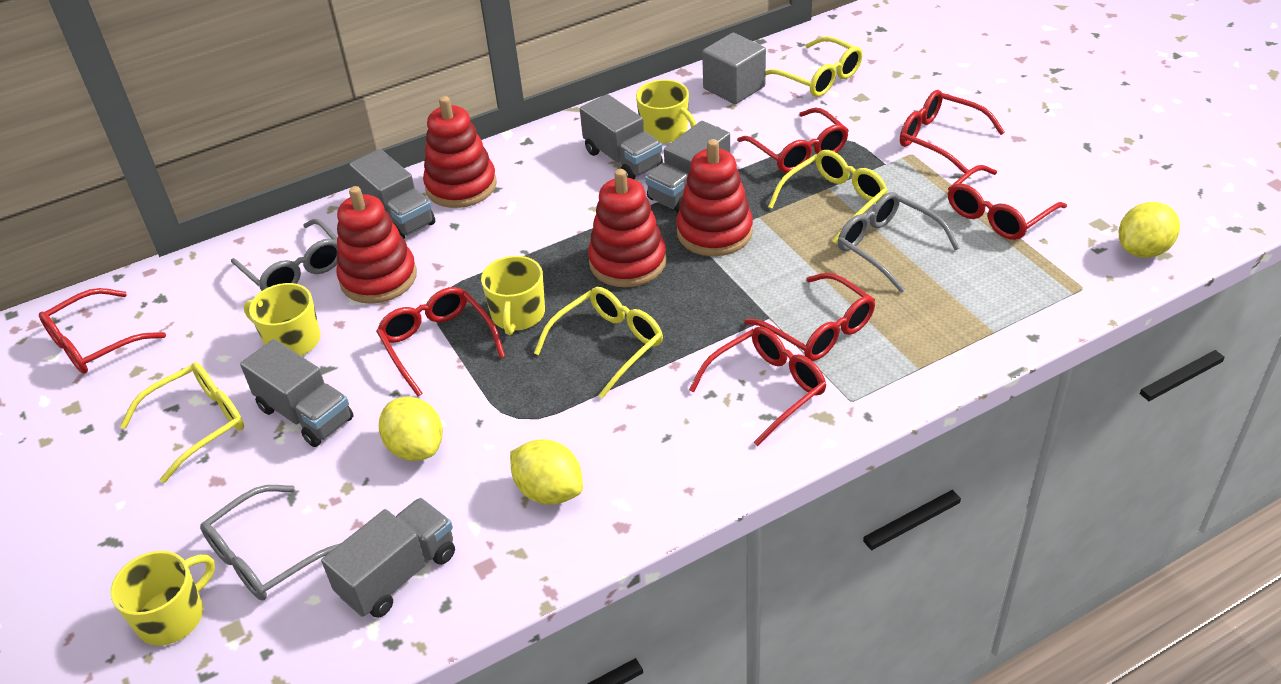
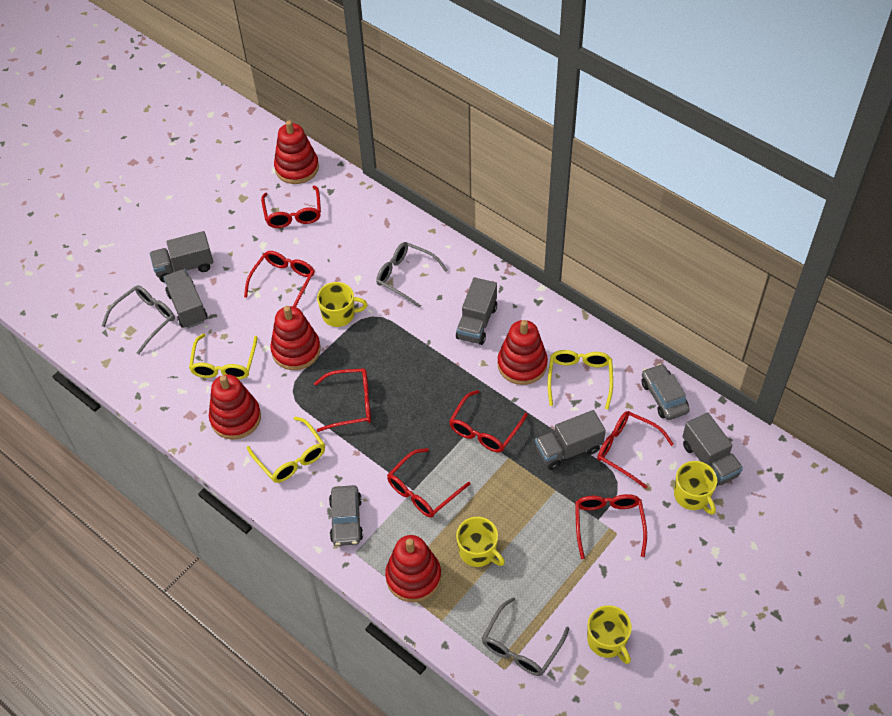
grey car: 0 -> 2
grey cube: 1 -> 0
red stacking toy: 4 -> 5
yellow glasses: 4 -> 3
yellow lemon: 3 -> 0

